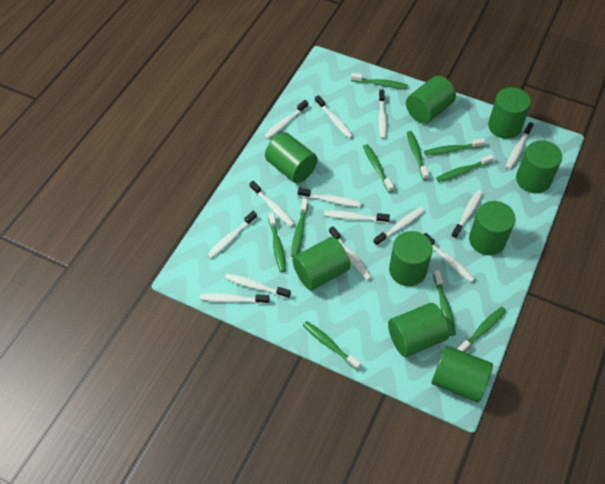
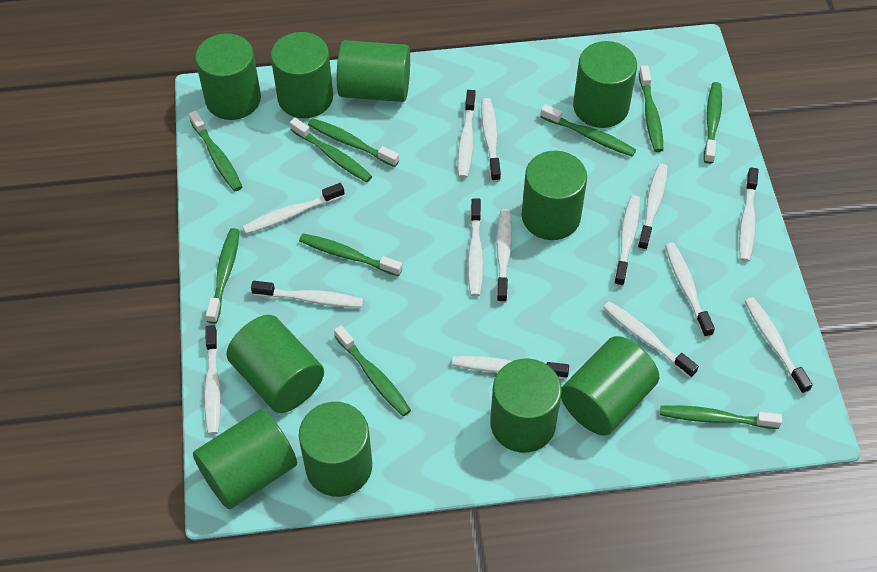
green cylinder: 9 -> 10

